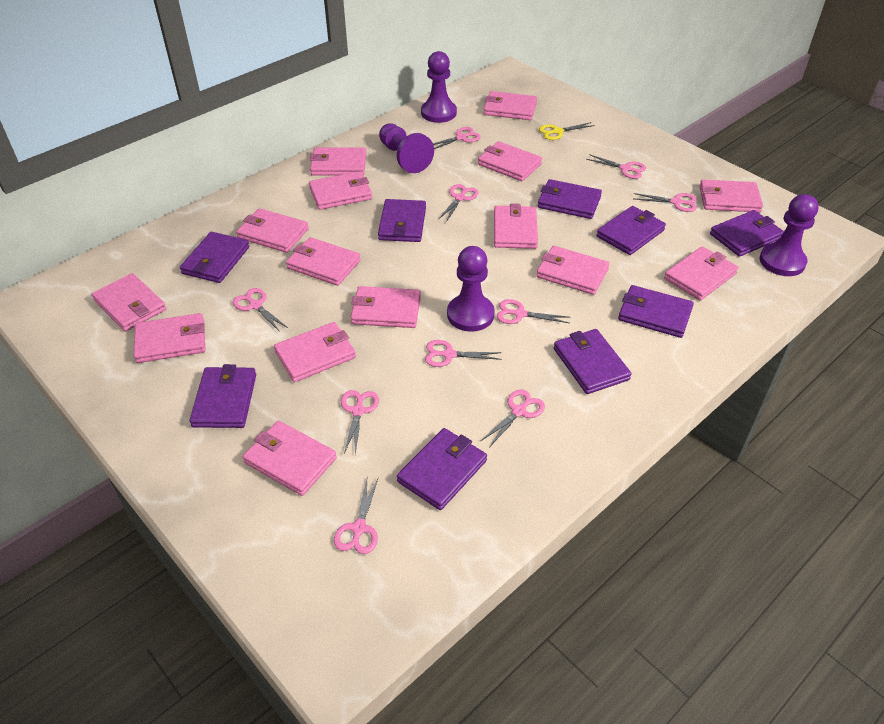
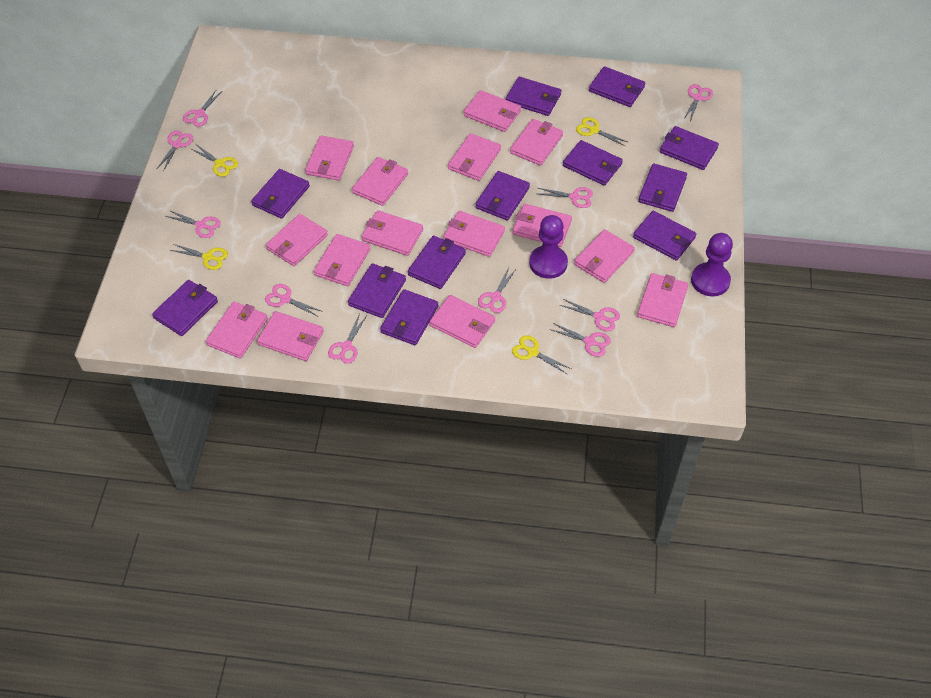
purple pawn: 4 -> 2
purple wallet: 9 -> 12
yellow scissors: 1 -> 4

